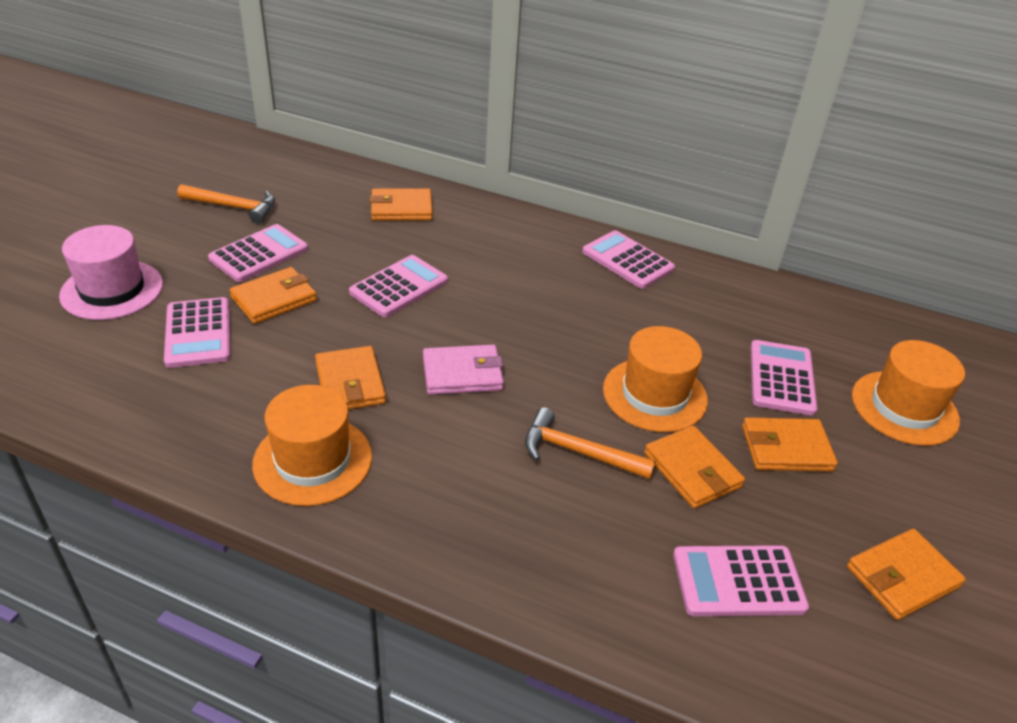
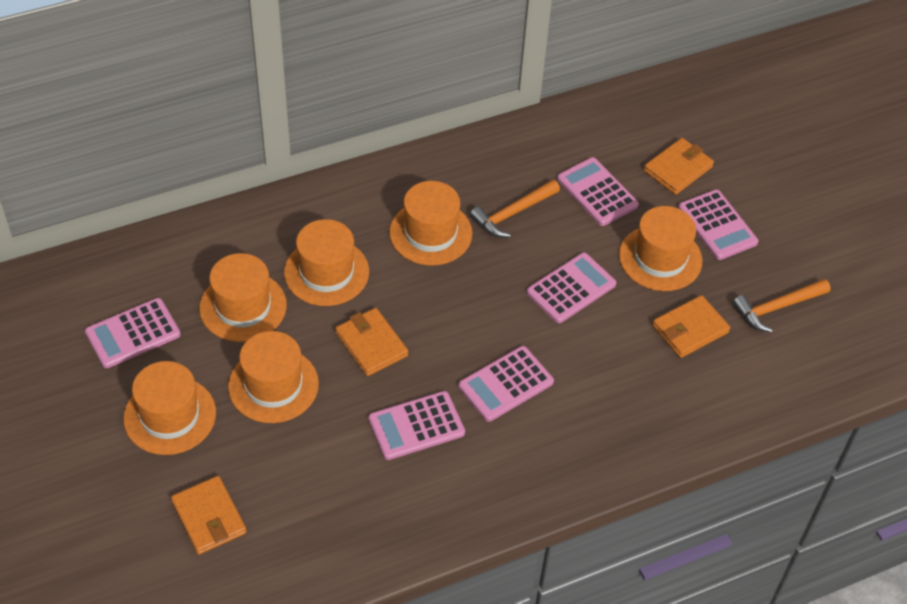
orange hat: 3 -> 6
orange wallet: 6 -> 4
pink hat: 1 -> 0
pink wallet: 1 -> 0

